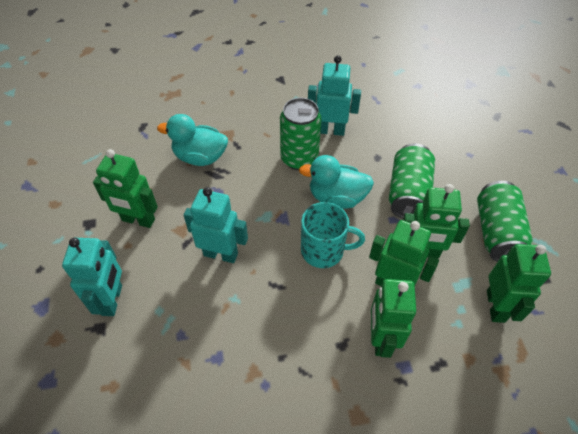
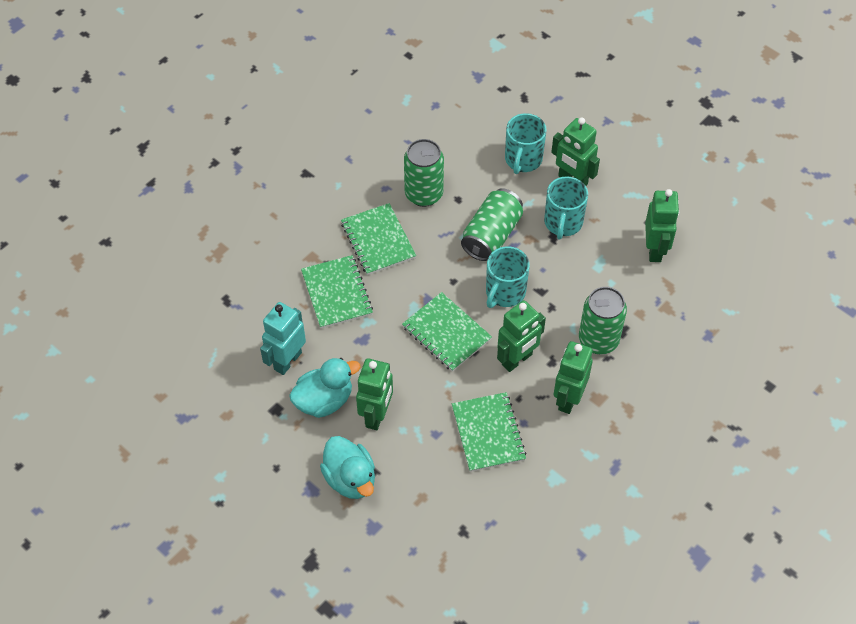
green notebook: 0 -> 4
turquoise mug: 1 -> 3
turquoise robot: 3 -> 1

